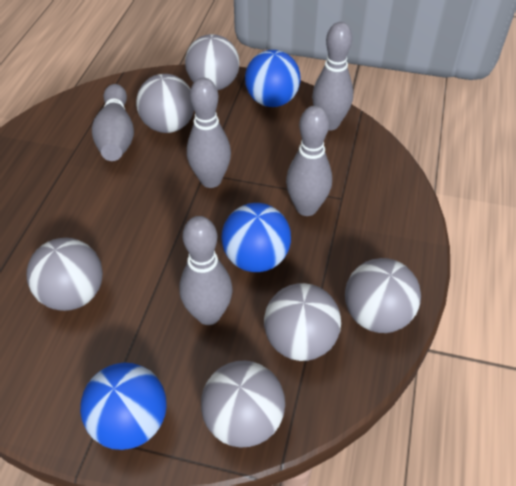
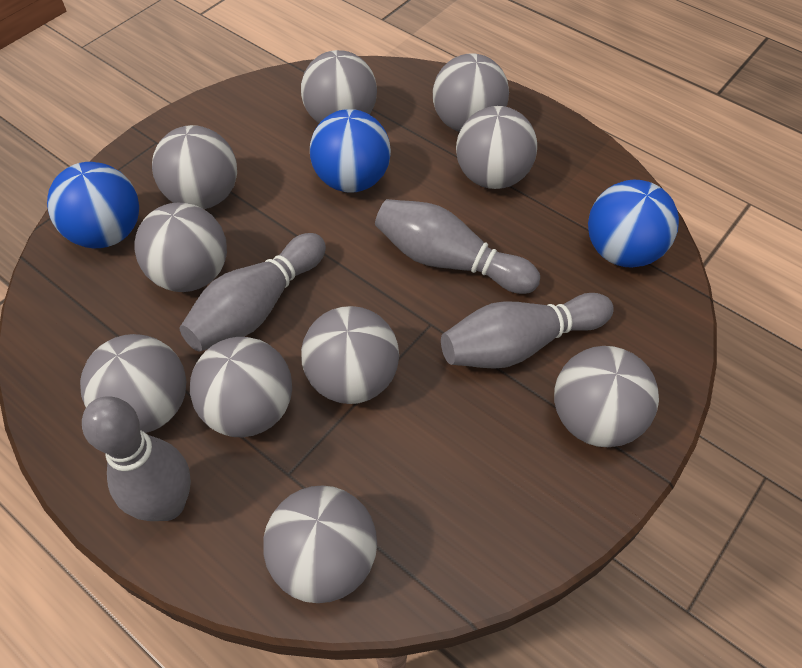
grey ball: 6 -> 10
grey bowling pin: 5 -> 4

